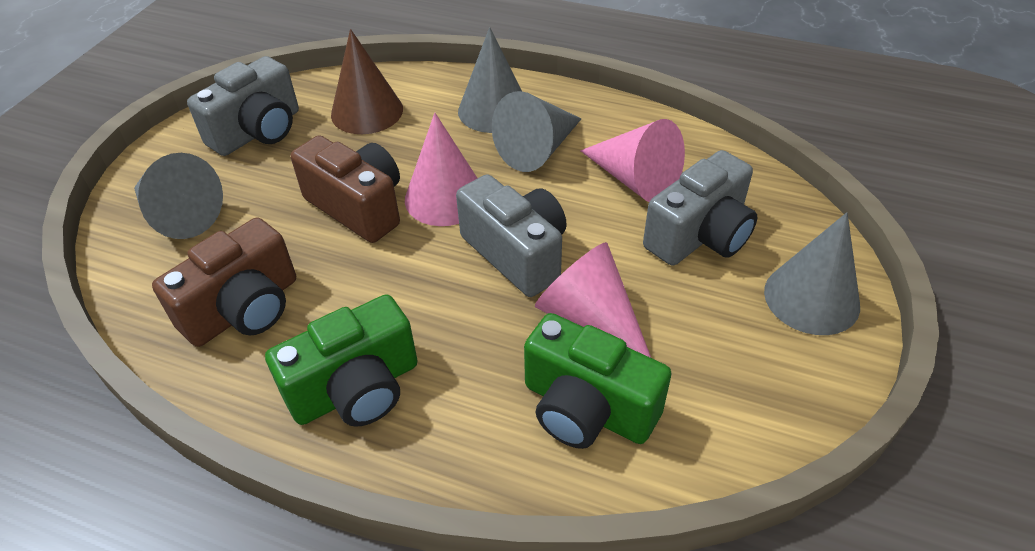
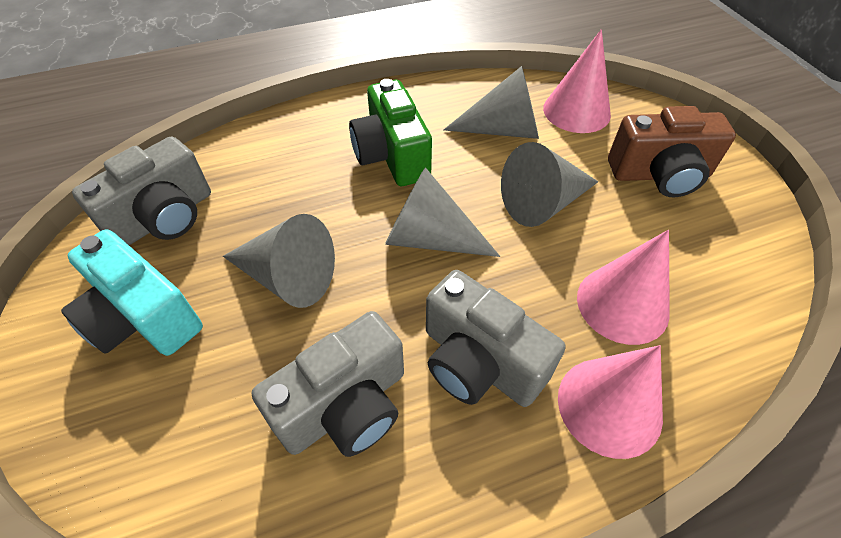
brown camera: 2 -> 1
brown cone: 1 -> 0
green camera: 2 -> 1
turquoise camera: 0 -> 1

